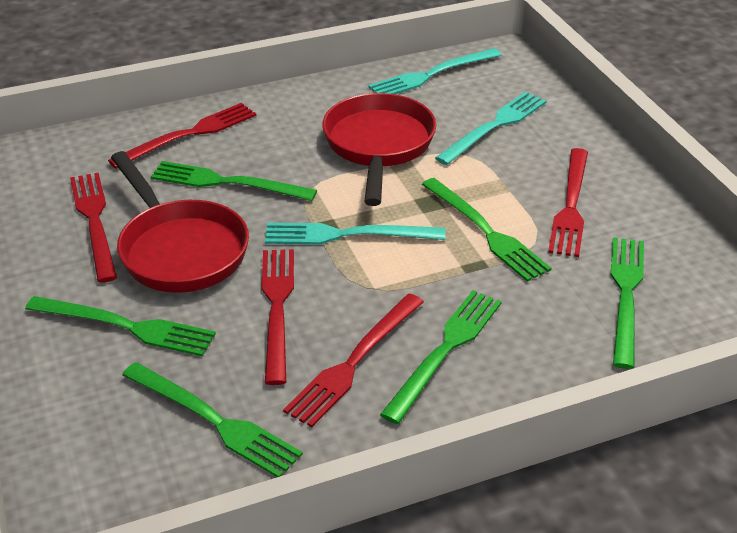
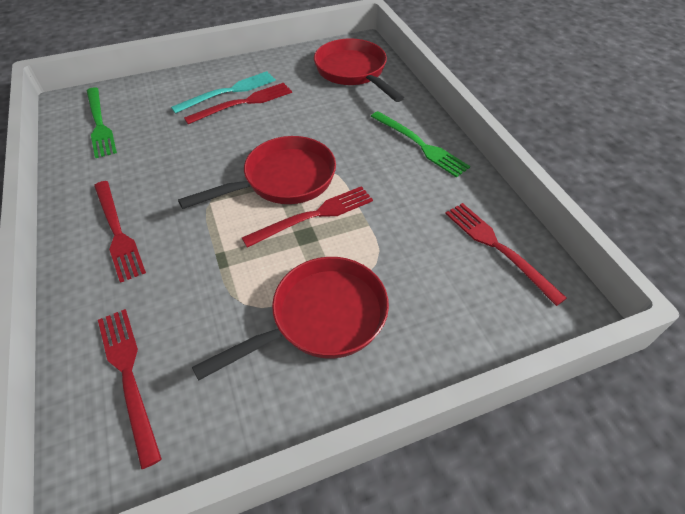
green fork: 6 -> 2
red pan: 2 -> 3
turquoise fork: 3 -> 1

